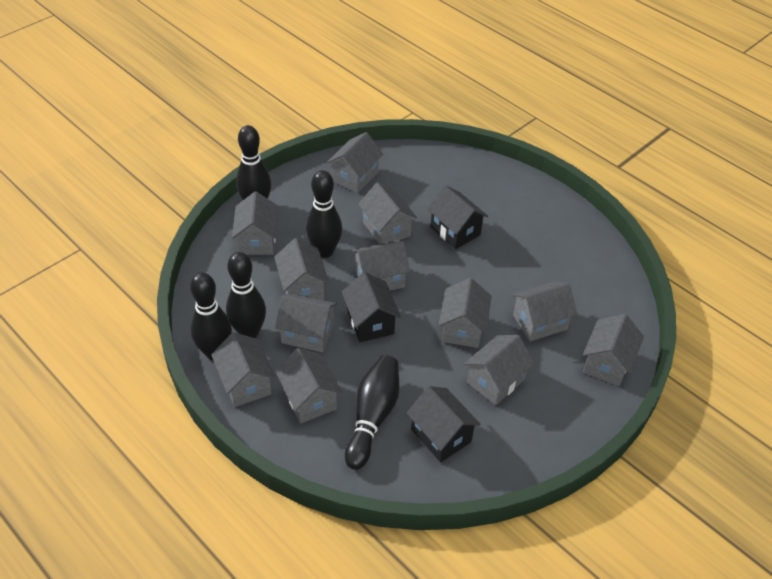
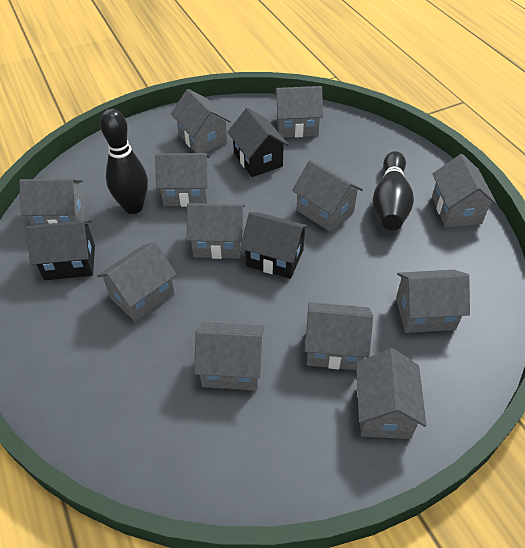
black bowling pin: 5 -> 2

